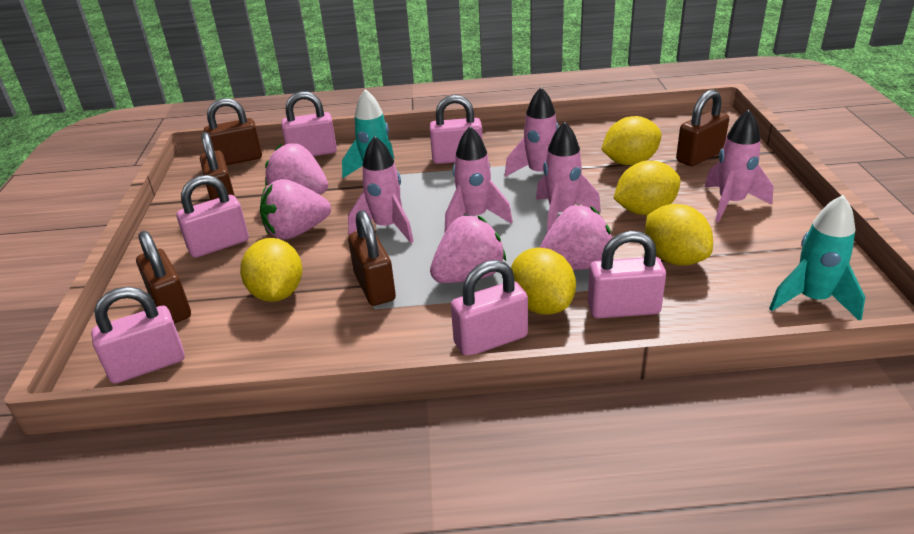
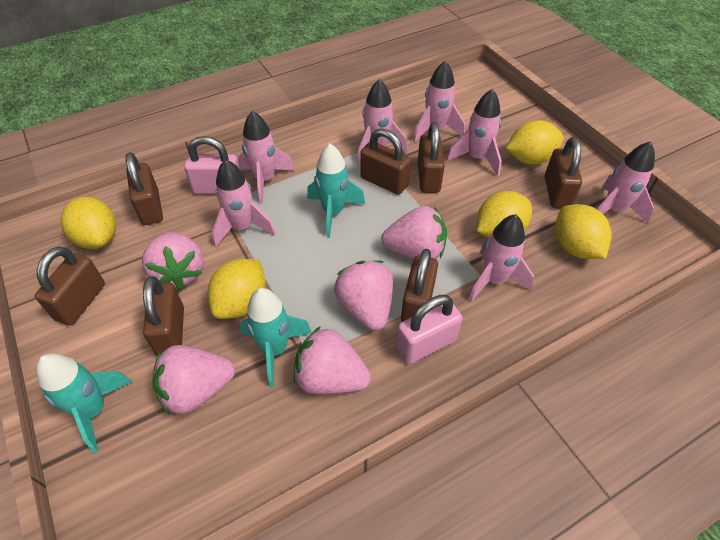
brown padlock: 5 -> 7
pink padlock: 6 -> 2
pink rocket: 5 -> 7
pink strawberry: 4 -> 5
turquoise rocket: 2 -> 3

